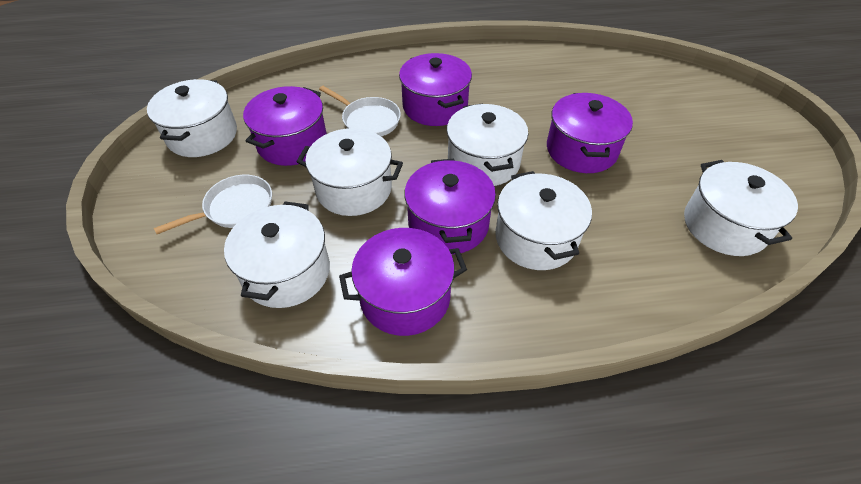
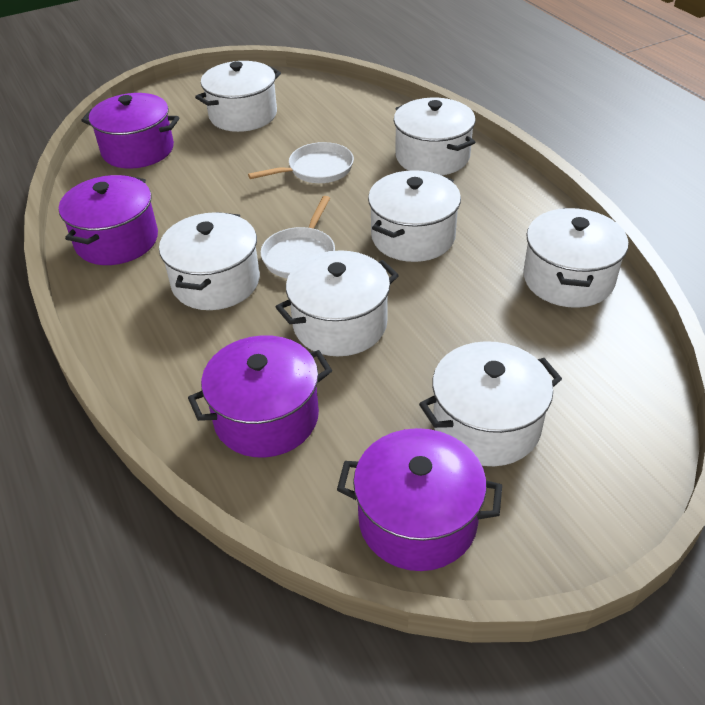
purple pot: 5 -> 4
white pot: 6 -> 7

